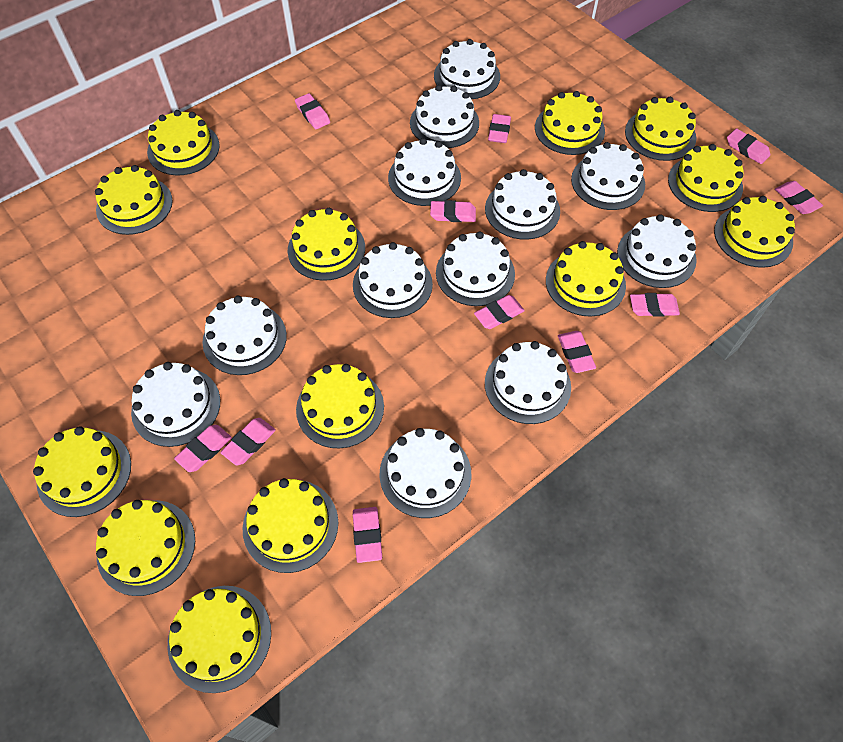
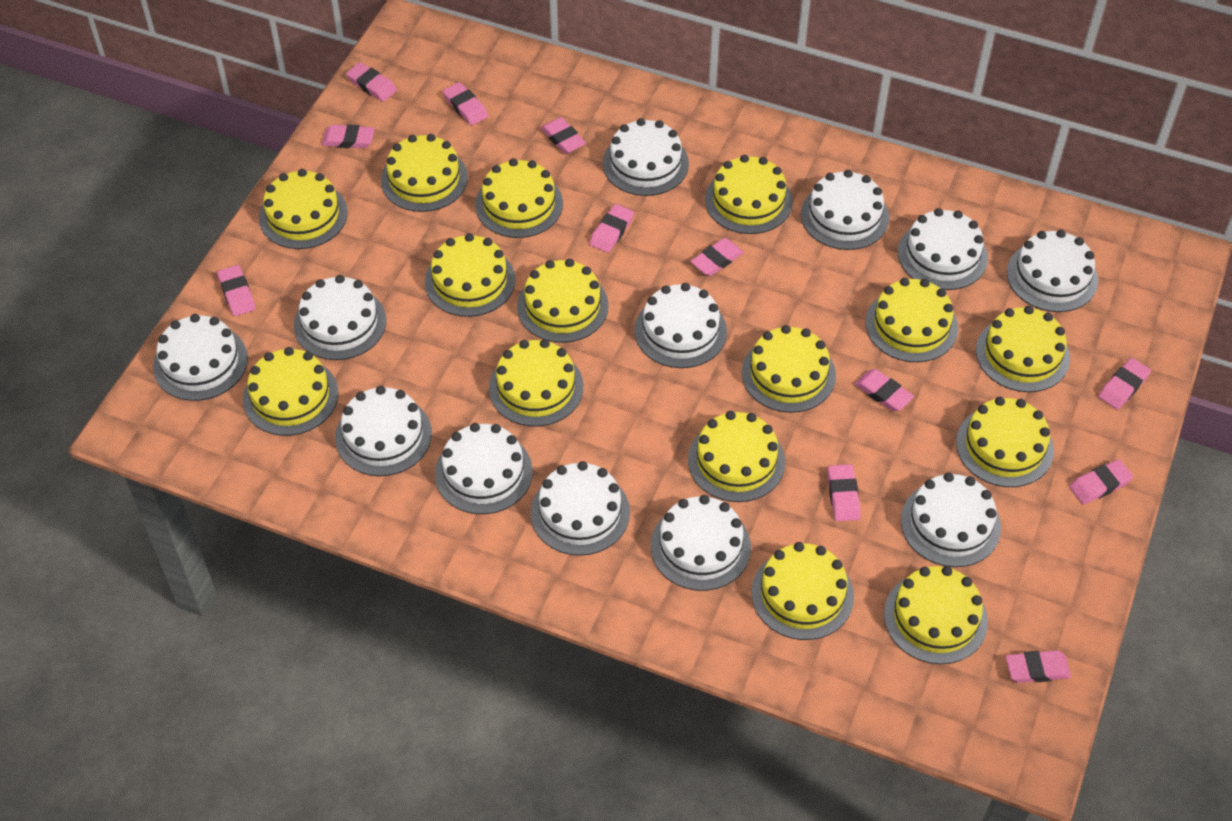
pink eraser: 11 -> 12
yellow cake: 13 -> 15

